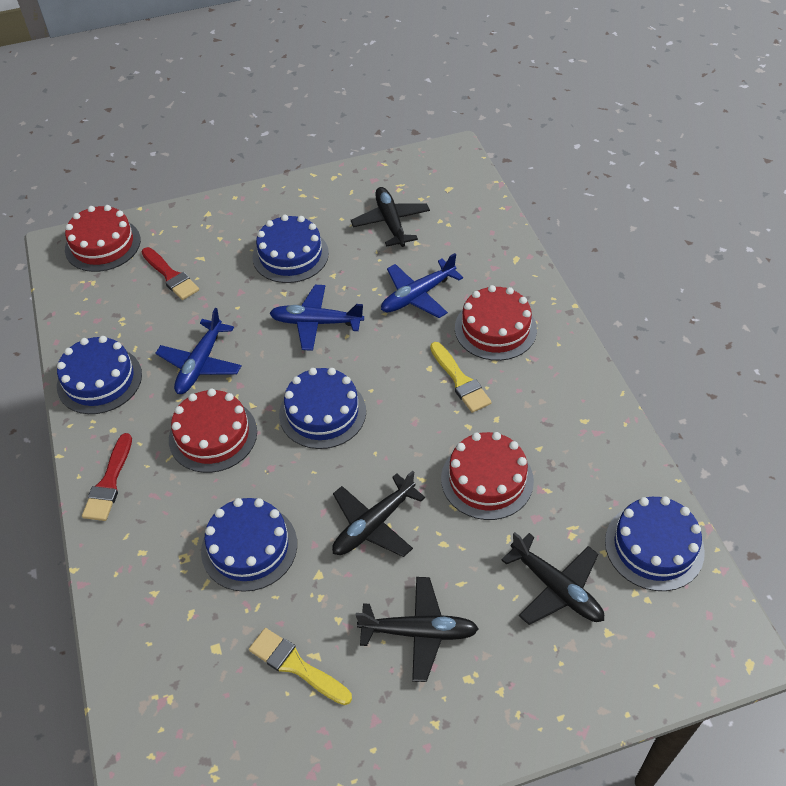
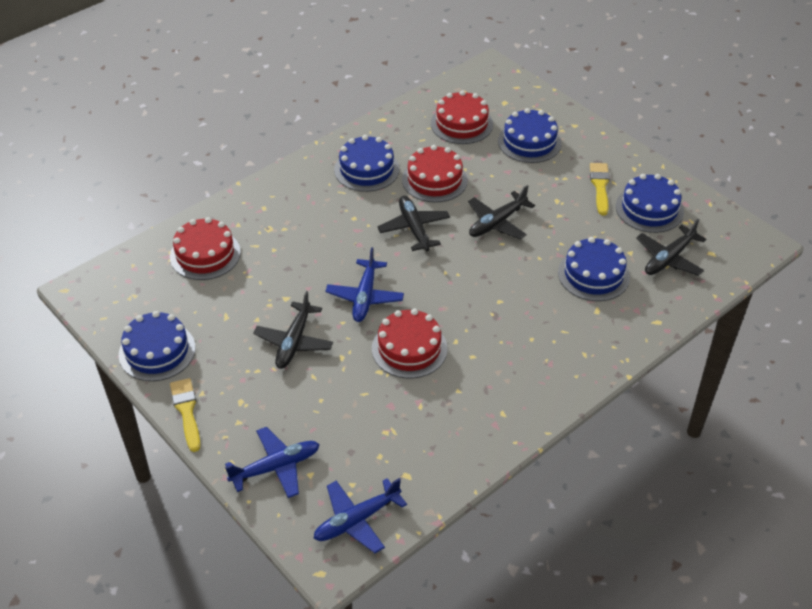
red brush: 2 -> 0

